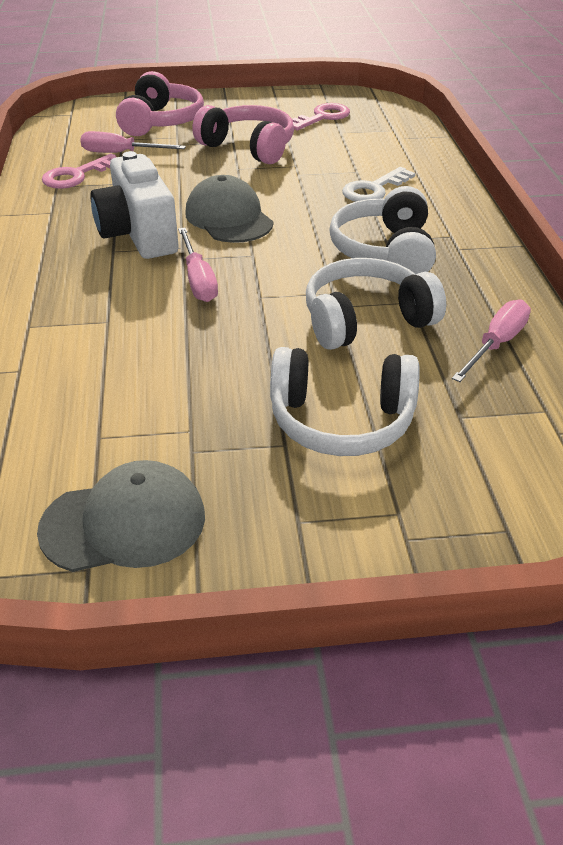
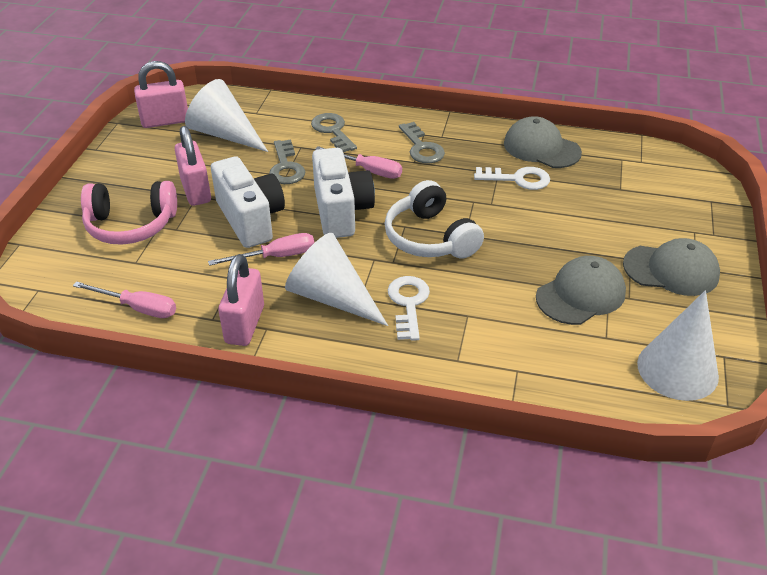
grey cap: 2 -> 3
grey key: 0 -> 3
pink headphones: 2 -> 1
pink key: 2 -> 0
pink padlock: 0 -> 3
white camera: 1 -> 2
white cone: 0 -> 3
white headphones: 3 -> 1
white key: 1 -> 2

